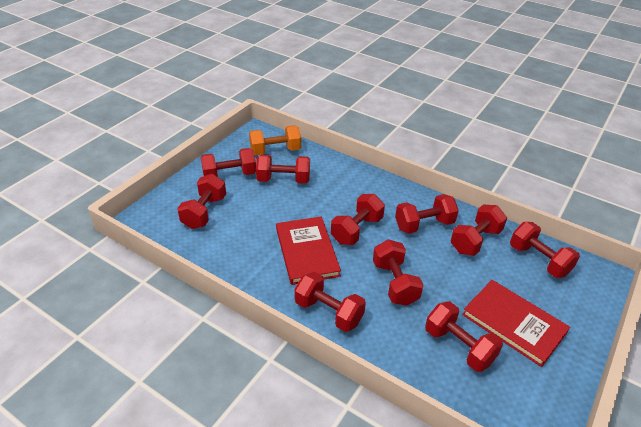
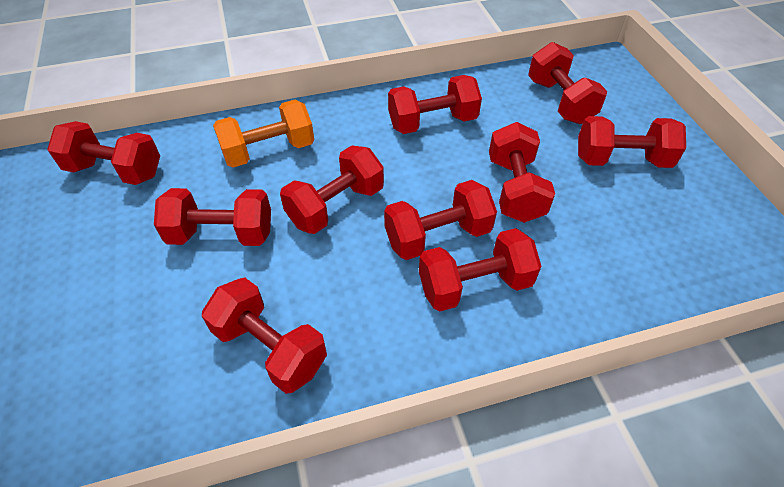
red book: 2 -> 0

